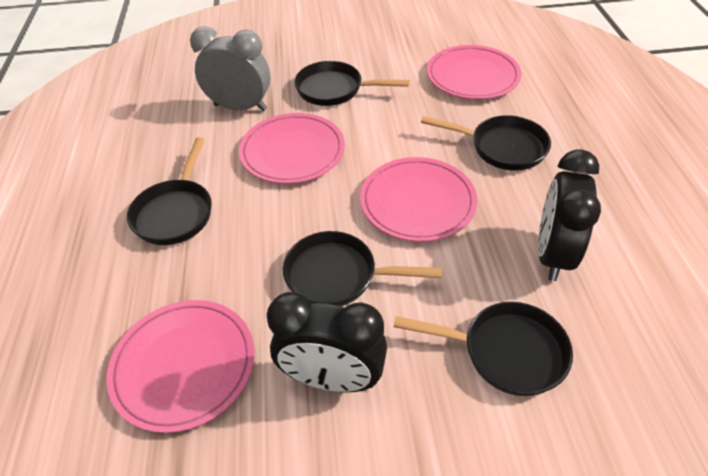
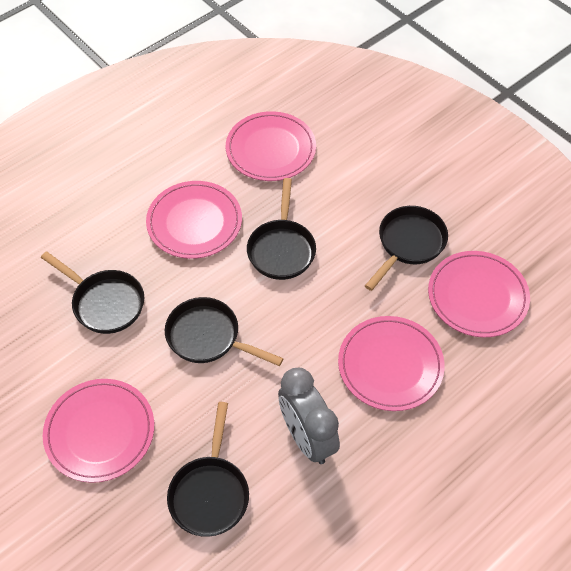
black clock: 2 -> 0
pink plate: 4 -> 5

